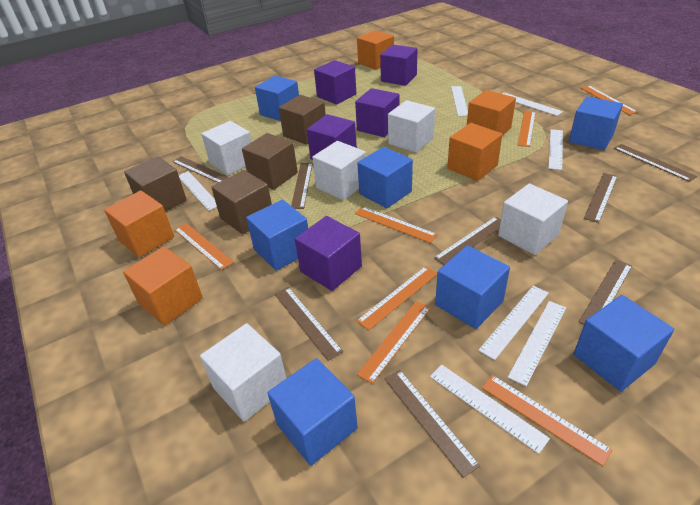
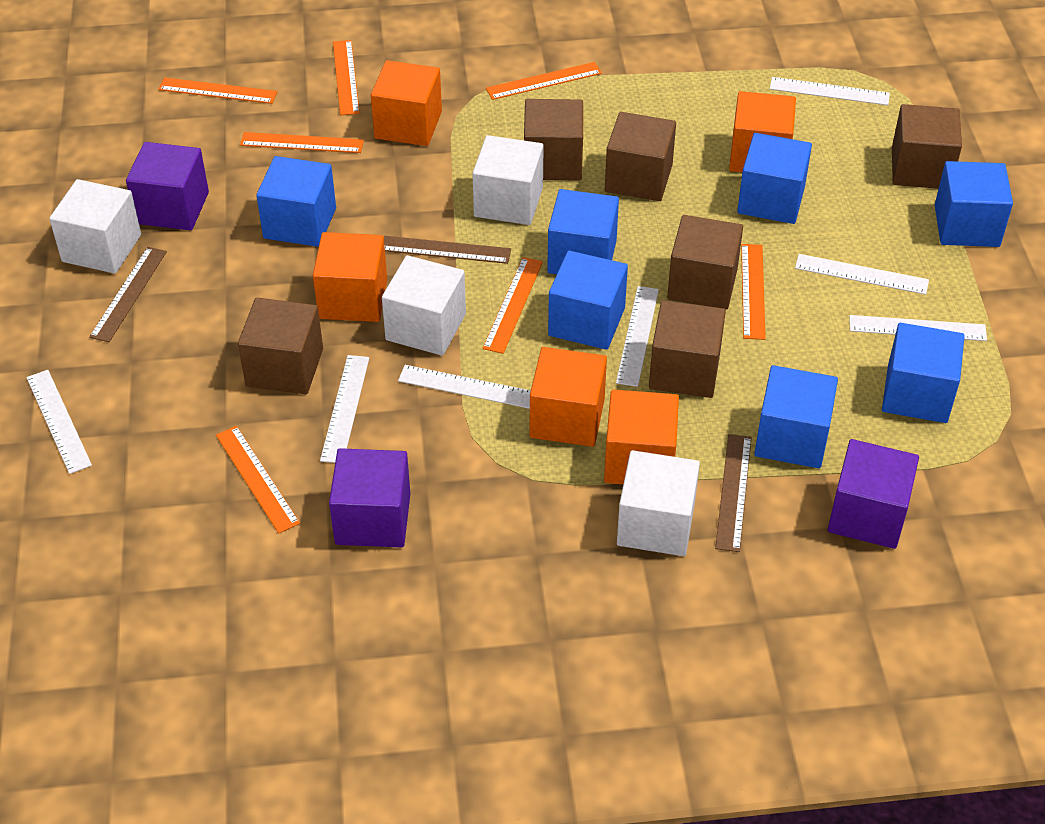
brown cube: 4 -> 6
brown ruler: 8 -> 3
purple cube: 5 -> 3
white cube: 5 -> 4

